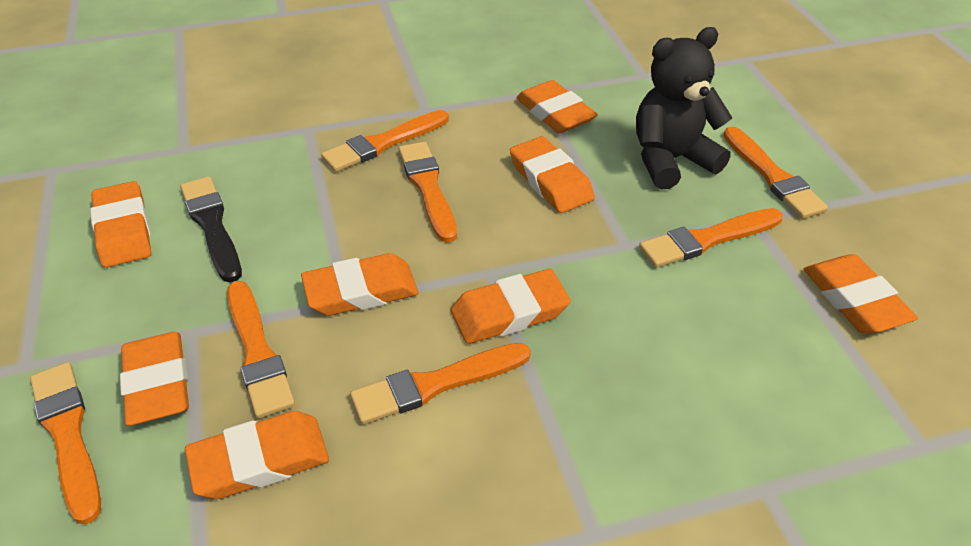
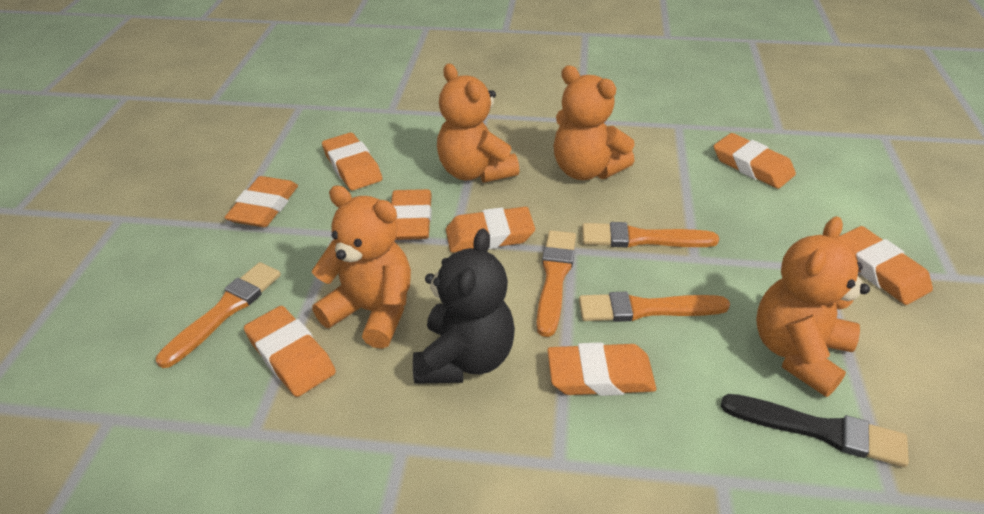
orange brush: 7 -> 4
orange teddy bear: 0 -> 4

